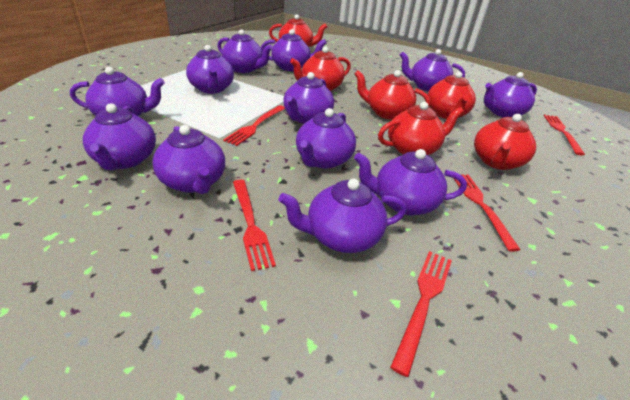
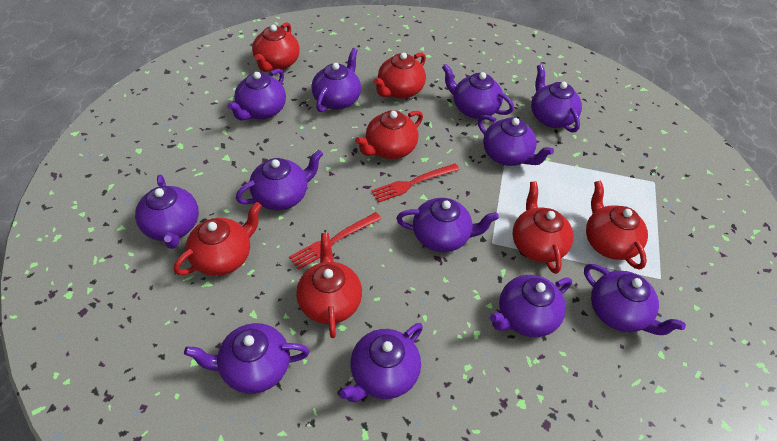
red fork: 5 -> 2
red teapot: 6 -> 7

